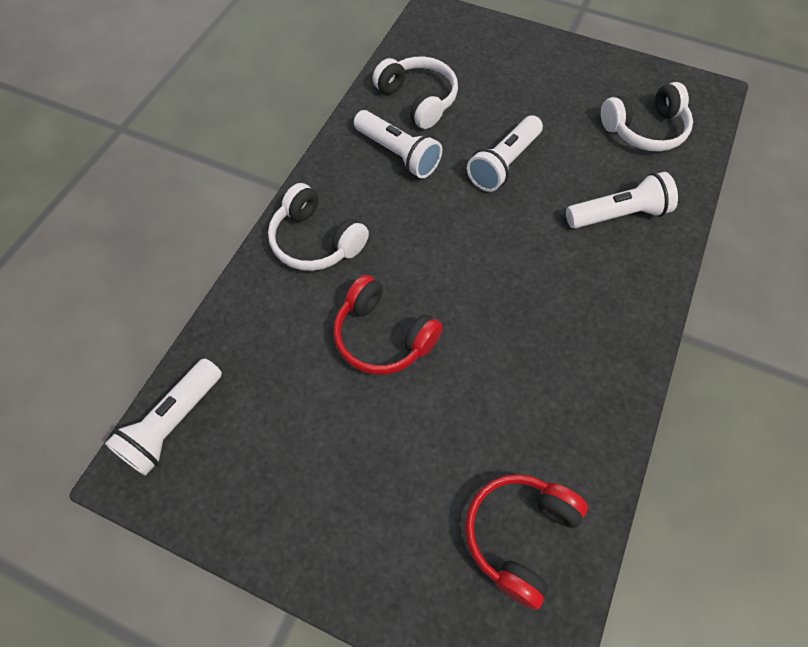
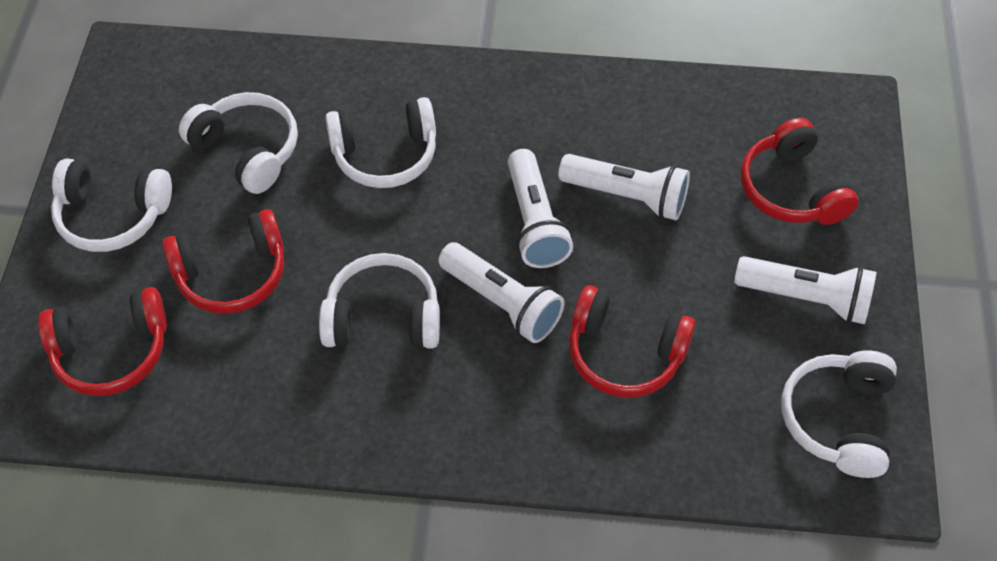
red headphones: 2 -> 4
white headphones: 3 -> 5

